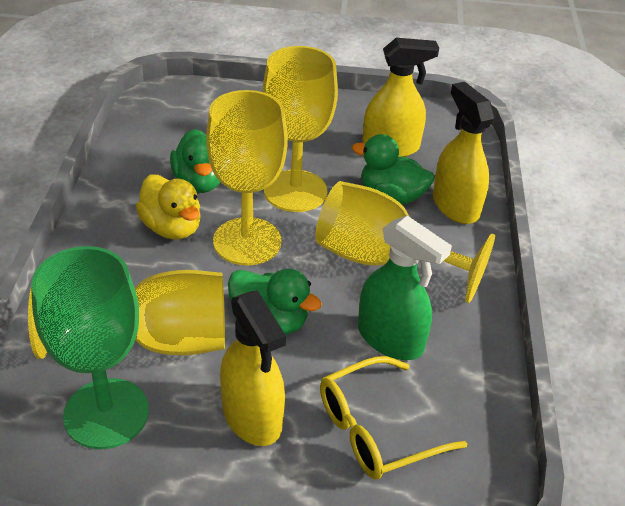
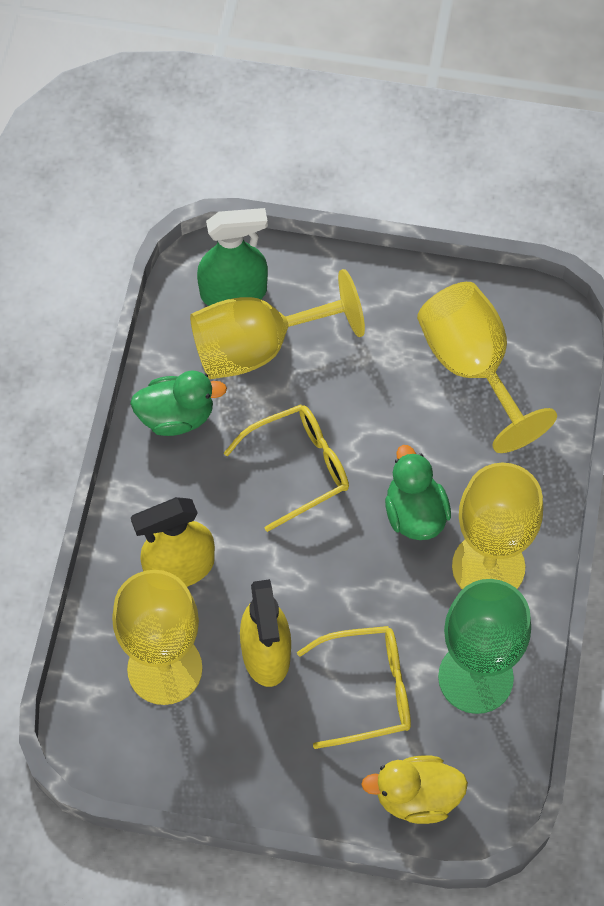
green duck: 3 -> 2
yellow glasses: 1 -> 2
yellow spray bottle: 3 -> 2

